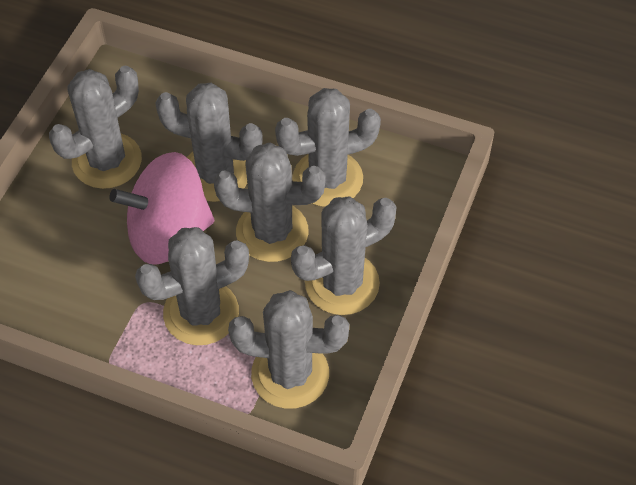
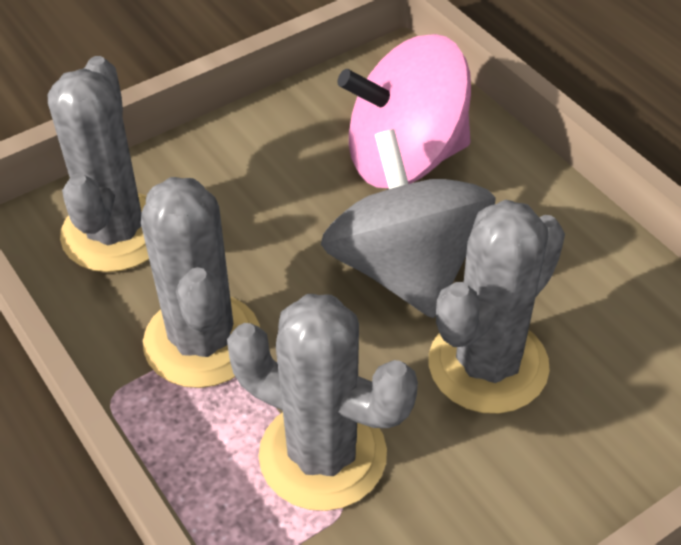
grey cactus: 7 -> 4
grey spinning top: 0 -> 1

